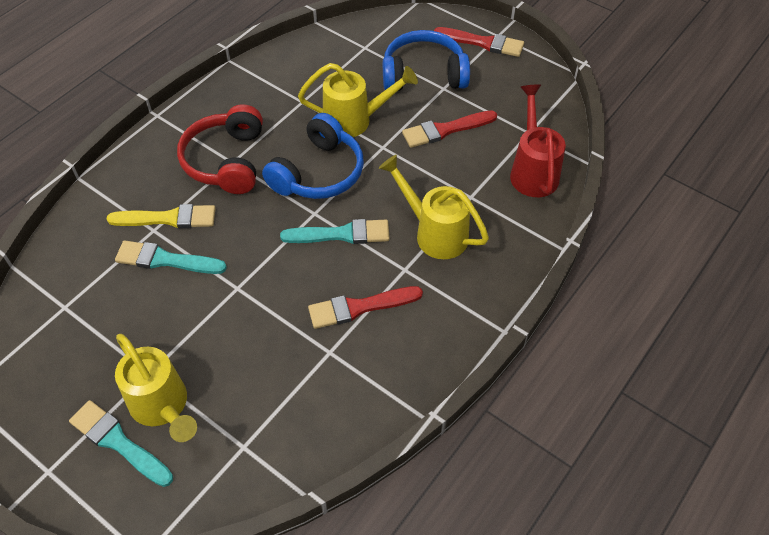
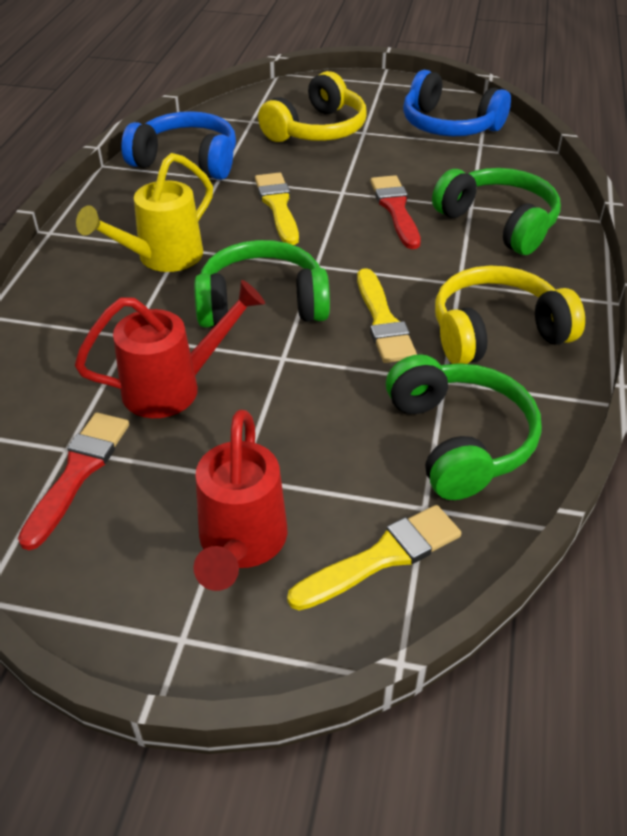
green headphones: 0 -> 3
red brush: 3 -> 2
red headphones: 1 -> 0
red watering can: 1 -> 2
turquoise brush: 3 -> 0
yellow brush: 1 -> 3
yellow headphones: 0 -> 2
yellow watering can: 3 -> 1

